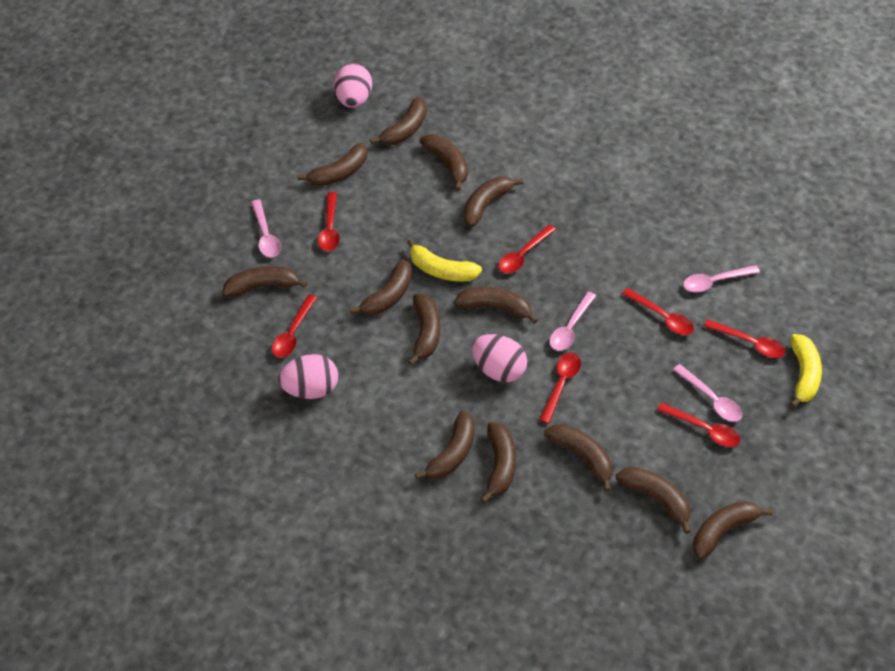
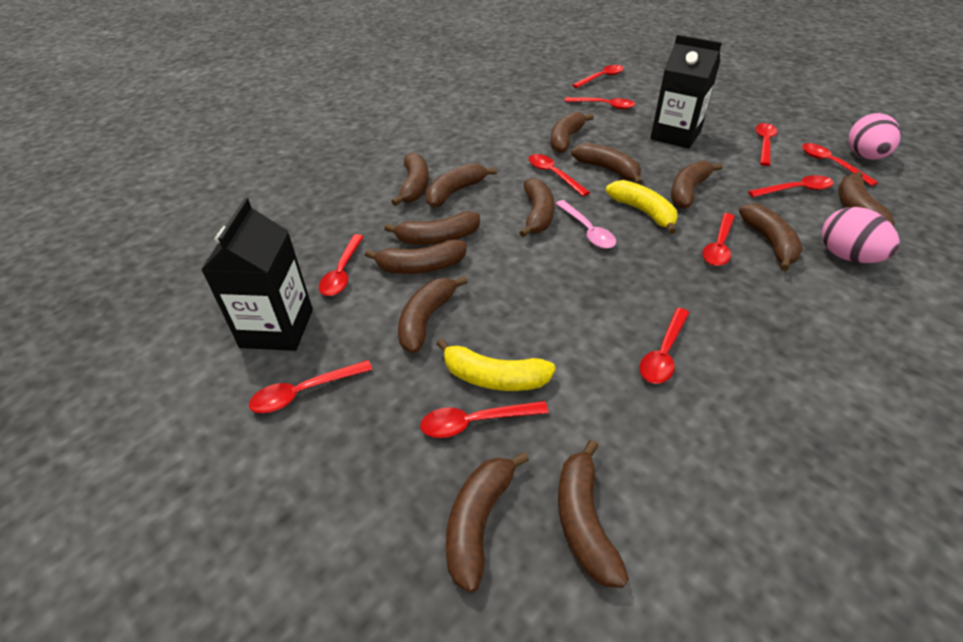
black carton: 0 -> 2
pink egg: 3 -> 2
pink spoon: 4 -> 1
red spoon: 7 -> 11

